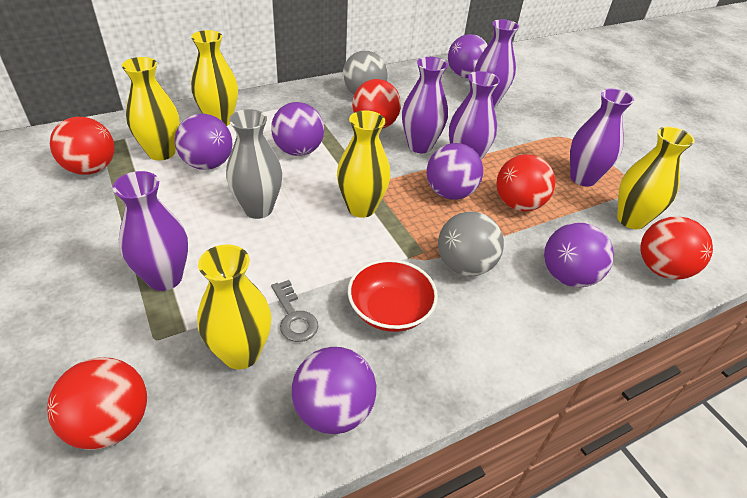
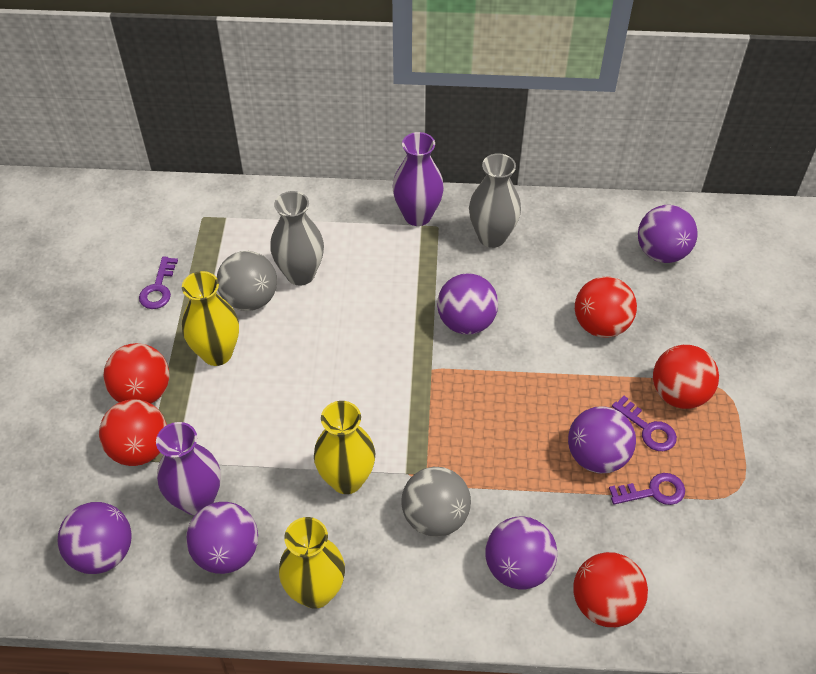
grey key: 1 -> 0
grey vase: 1 -> 2
purple key: 0 -> 3
purple vase: 5 -> 2
red bowl: 1 -> 0
yellow vase: 5 -> 3

